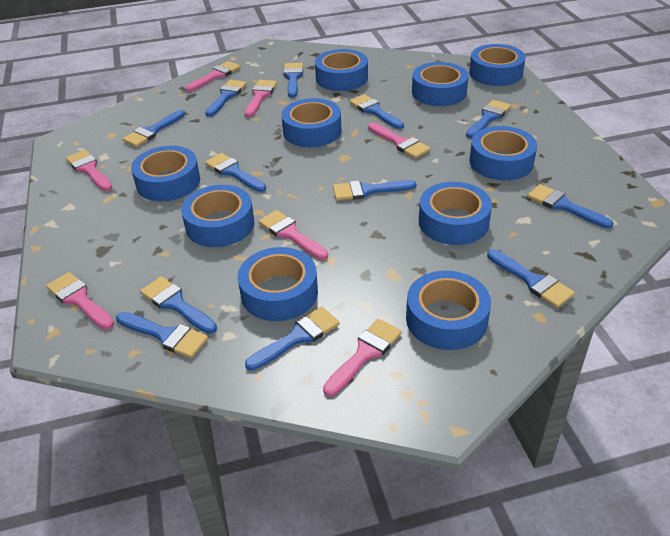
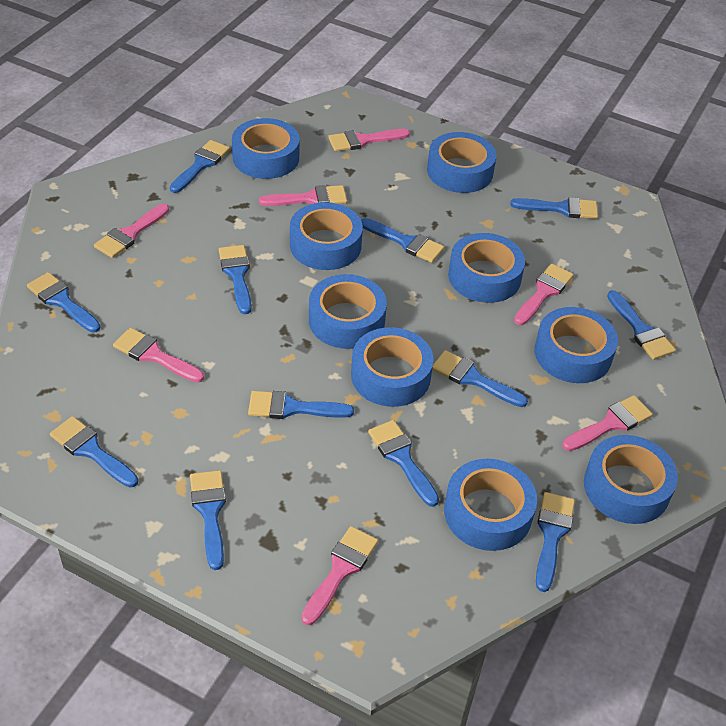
blue tape: 10 -> 9

